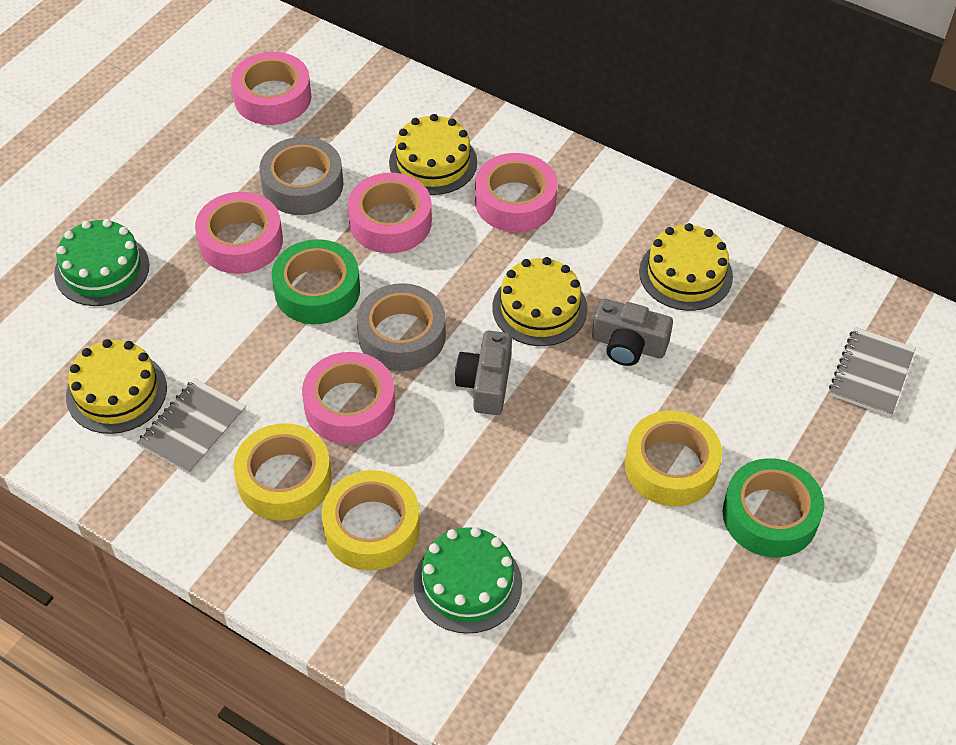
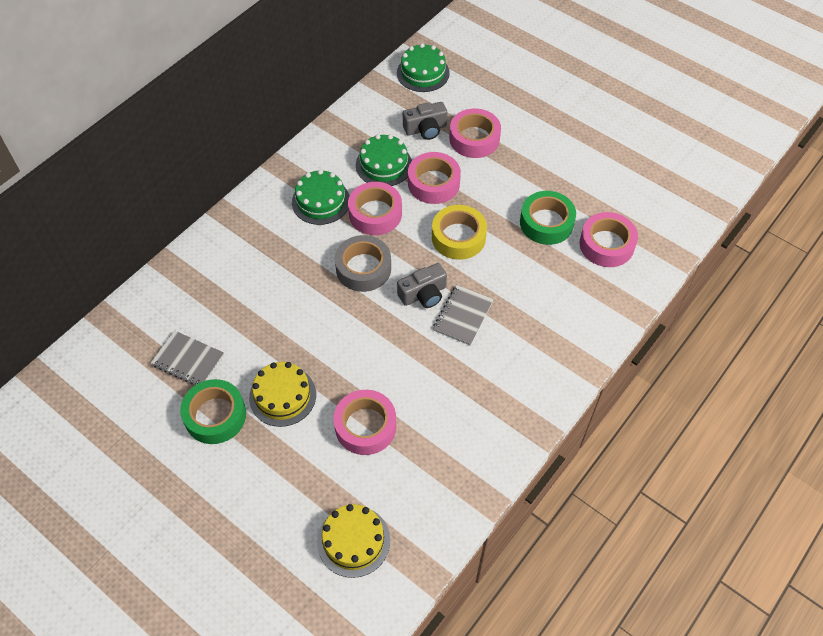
green cake: 2 -> 3
grey tape: 2 -> 1
yellow cake: 4 -> 2
yellow tape: 3 -> 1

